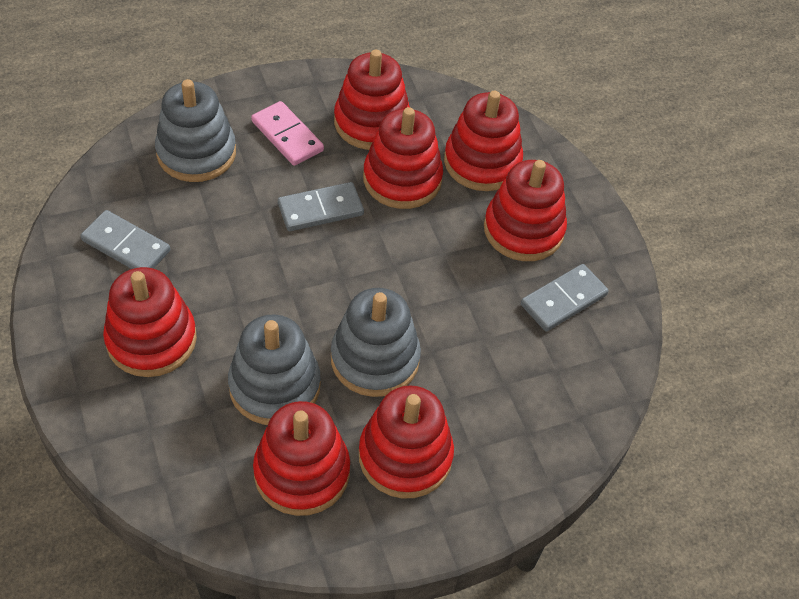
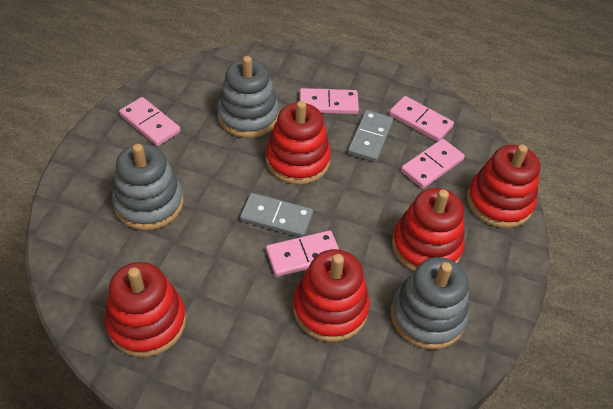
grey domino: 3 -> 2
pink domino: 1 -> 5
red stacking toy: 7 -> 5

